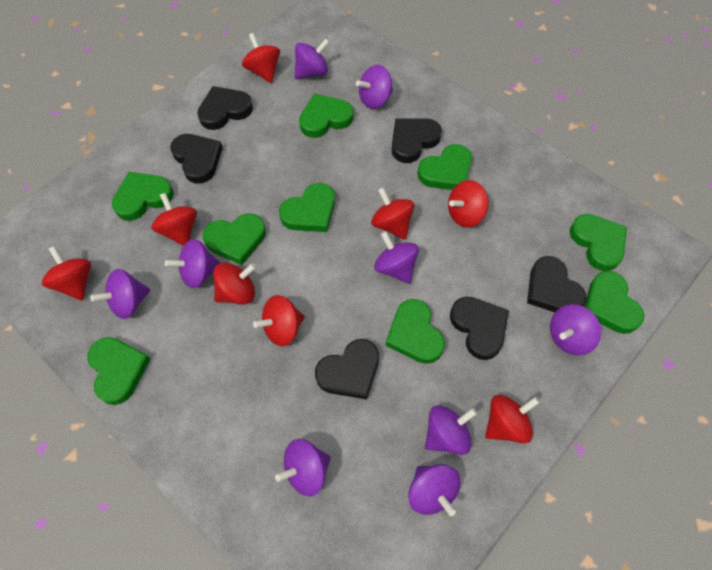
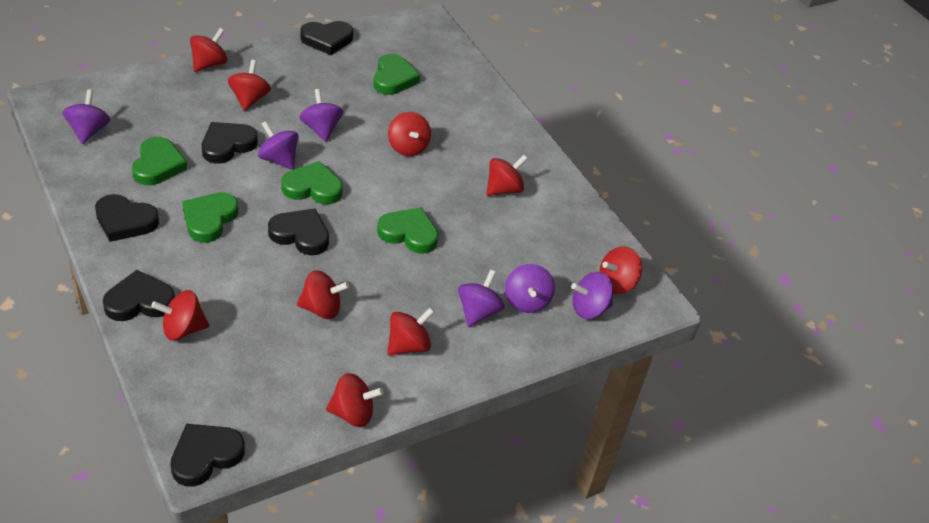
green heart: 9 -> 5
purple spinning top: 9 -> 6
red spinning top: 8 -> 9

